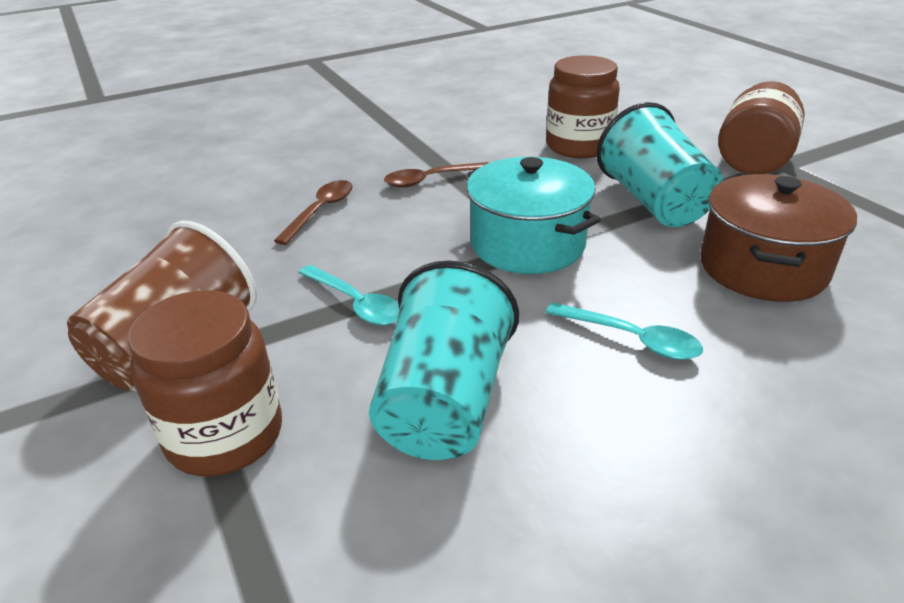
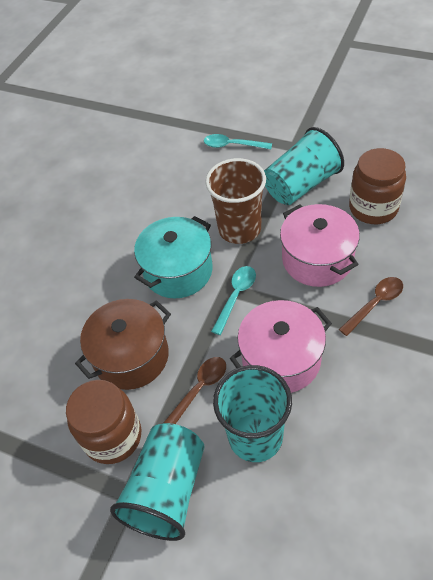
brown jar: 3 -> 2
pink pot: 0 -> 2
turquoise cup: 2 -> 3

